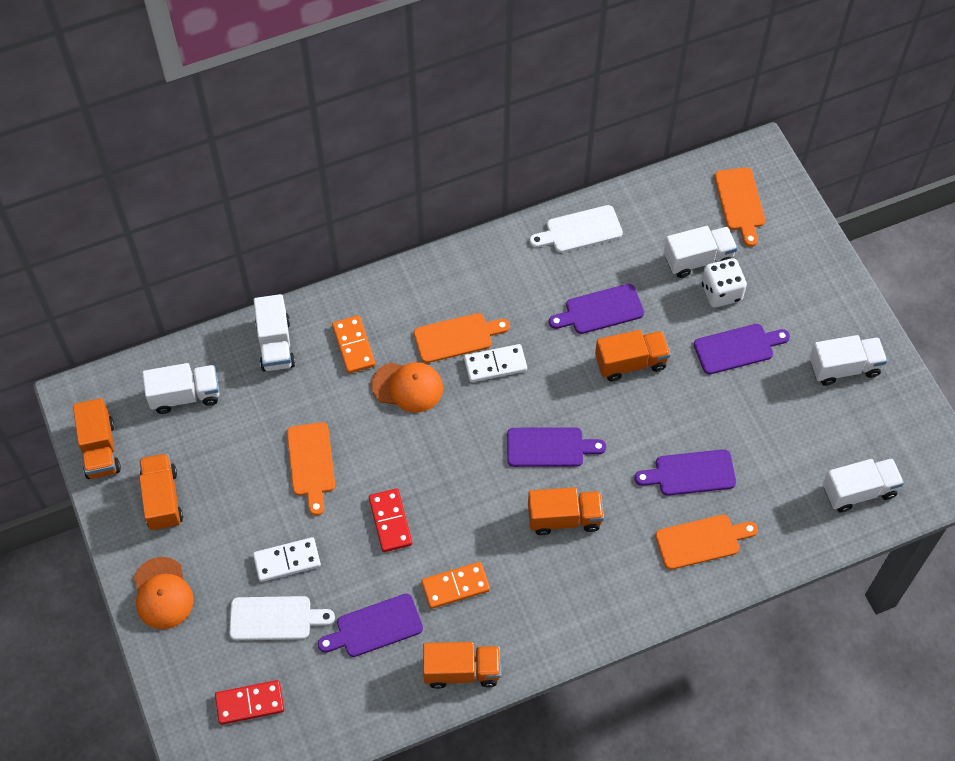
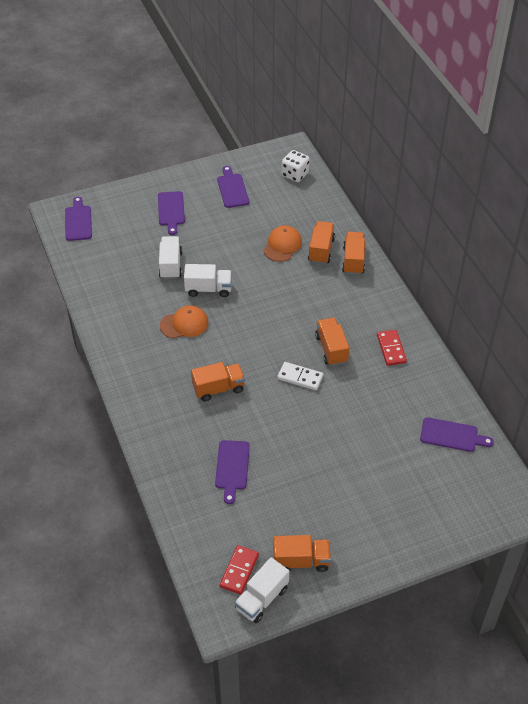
orange cutting board: 4 -> 0
orange domino: 2 -> 0
white cutting board: 2 -> 0
white domino: 2 -> 1
white truck: 5 -> 3

